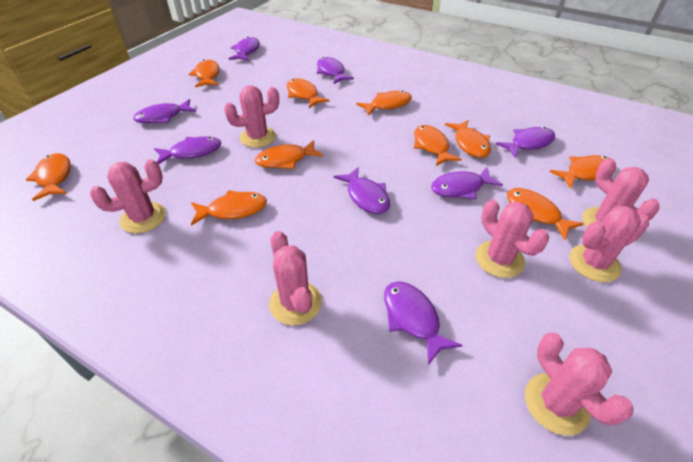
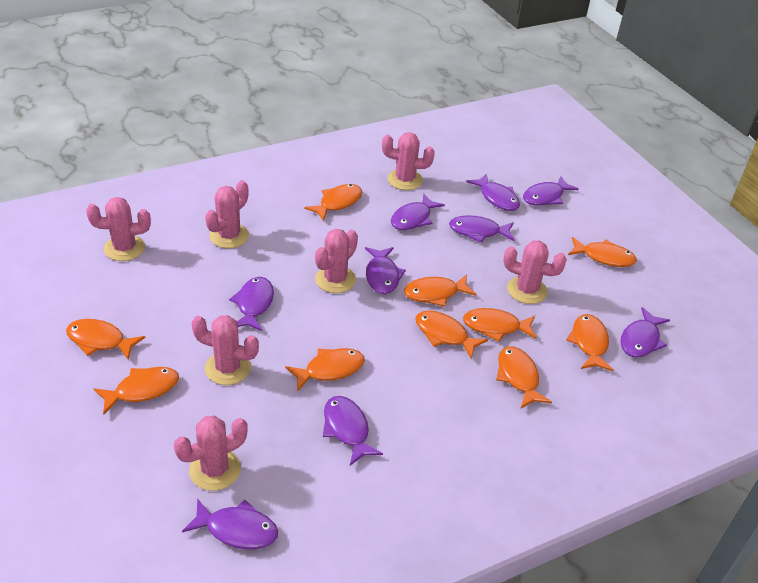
purple fish: 8 -> 9

